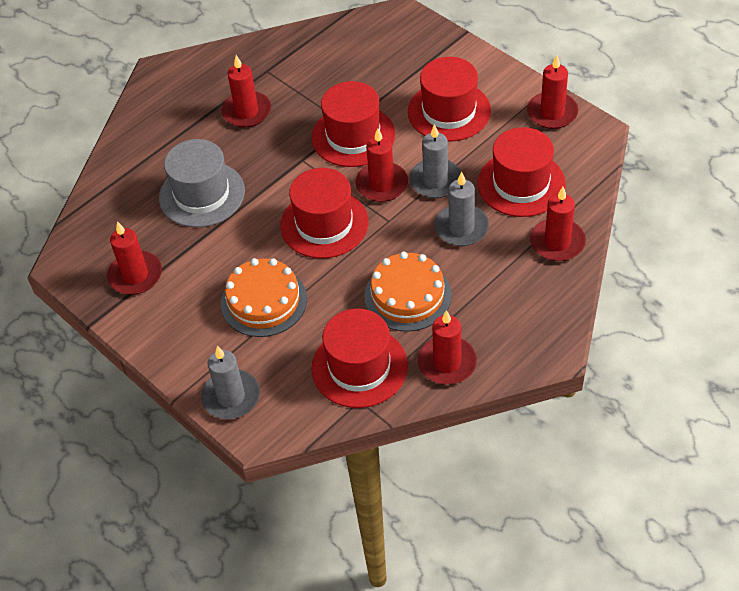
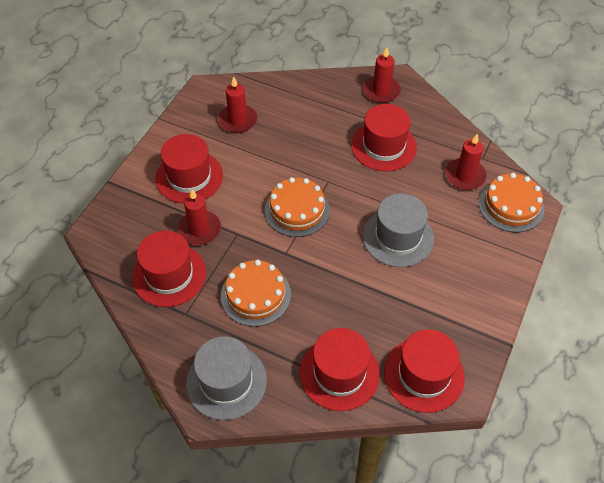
grey candle: 3 -> 0
grey hat: 1 -> 2
orange cake: 2 -> 3
red candle: 6 -> 4

